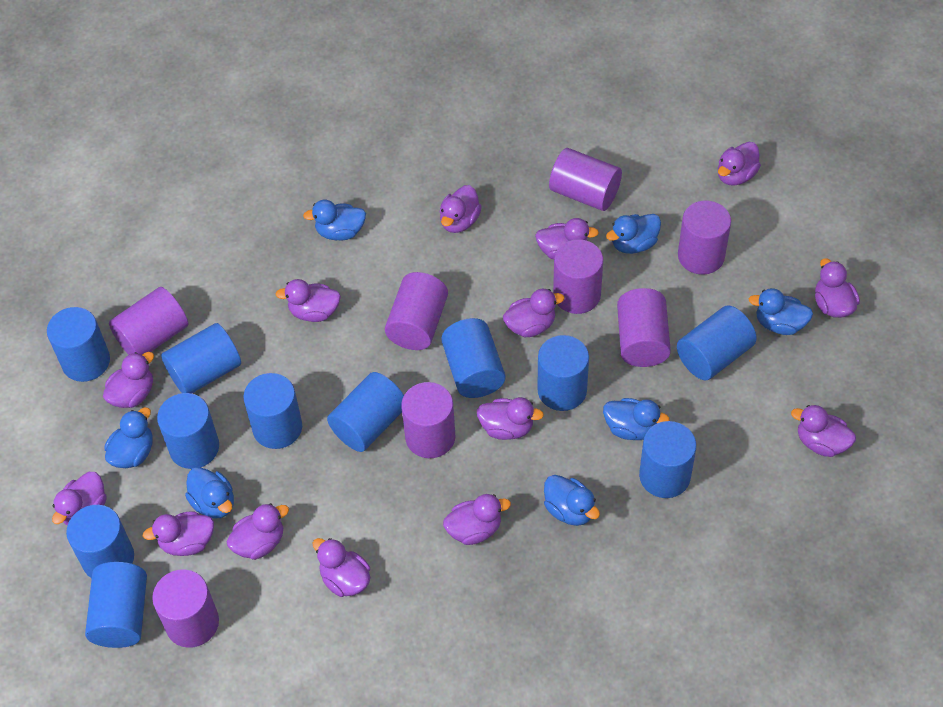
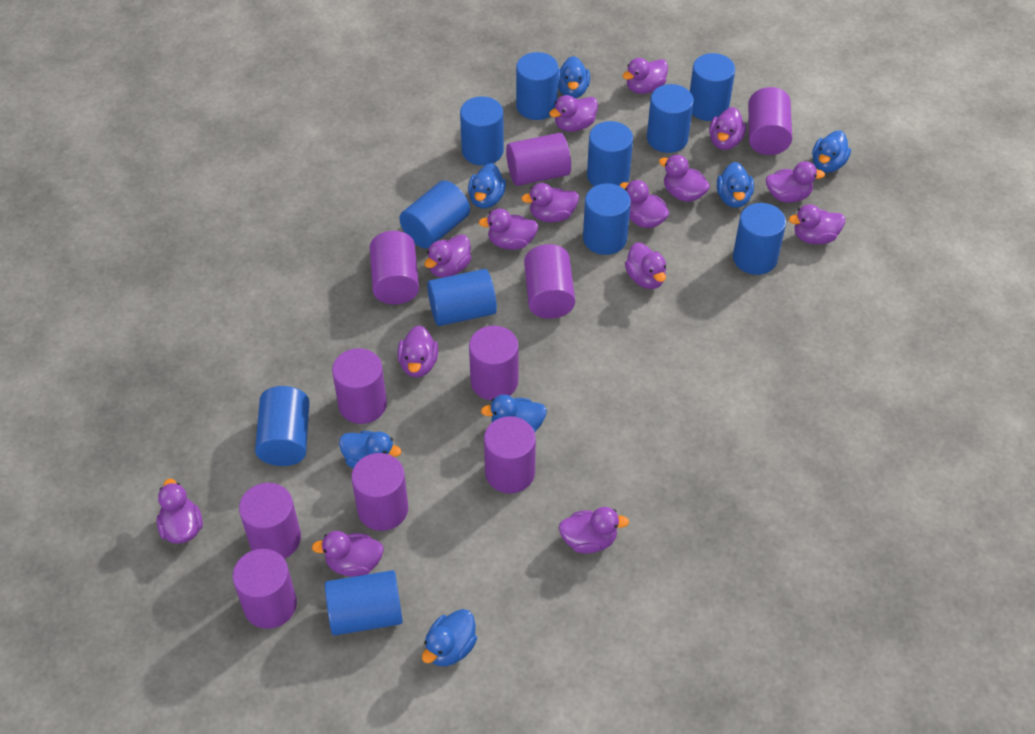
purple cylinder: 8 -> 10
purple duck: 14 -> 15

